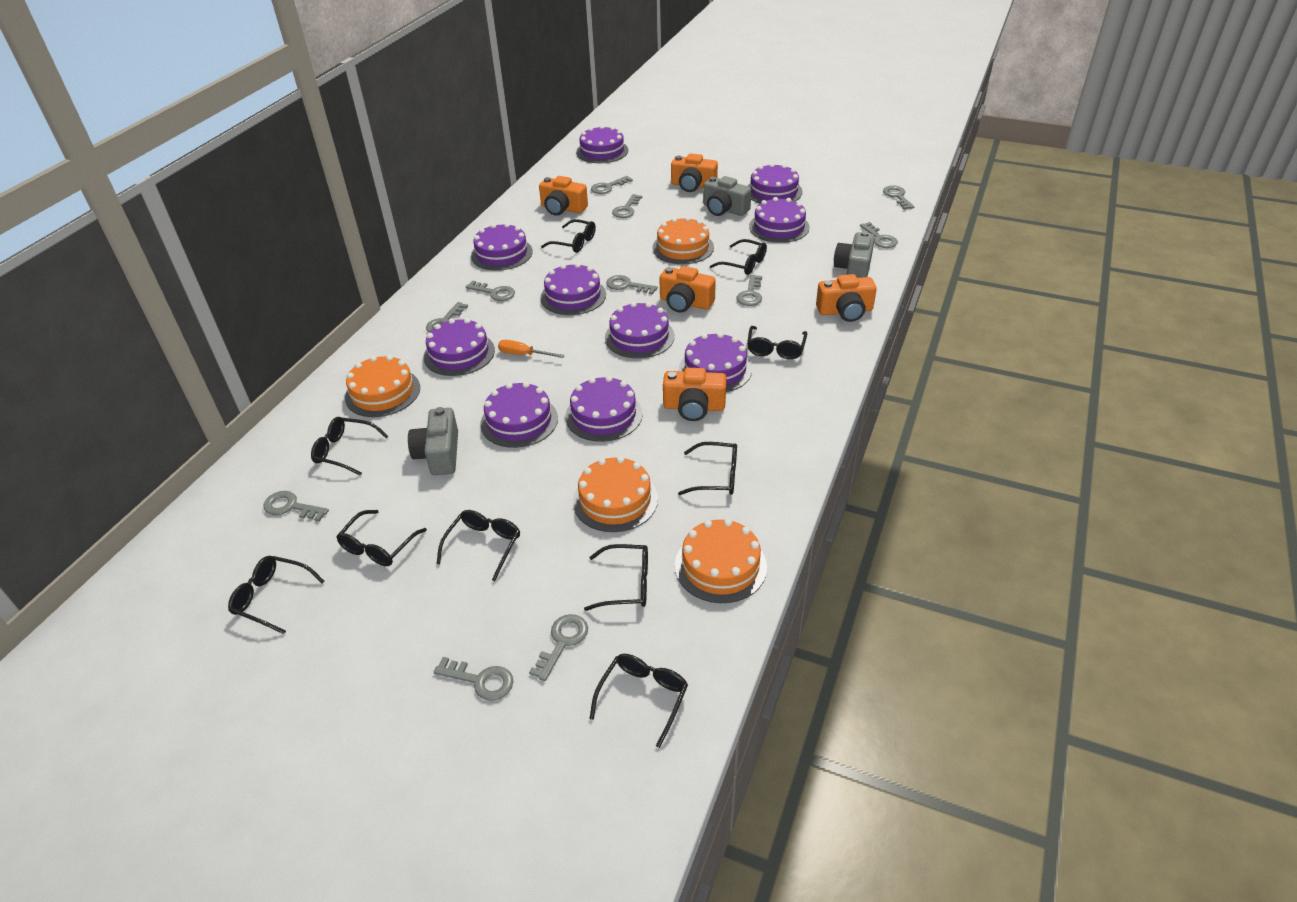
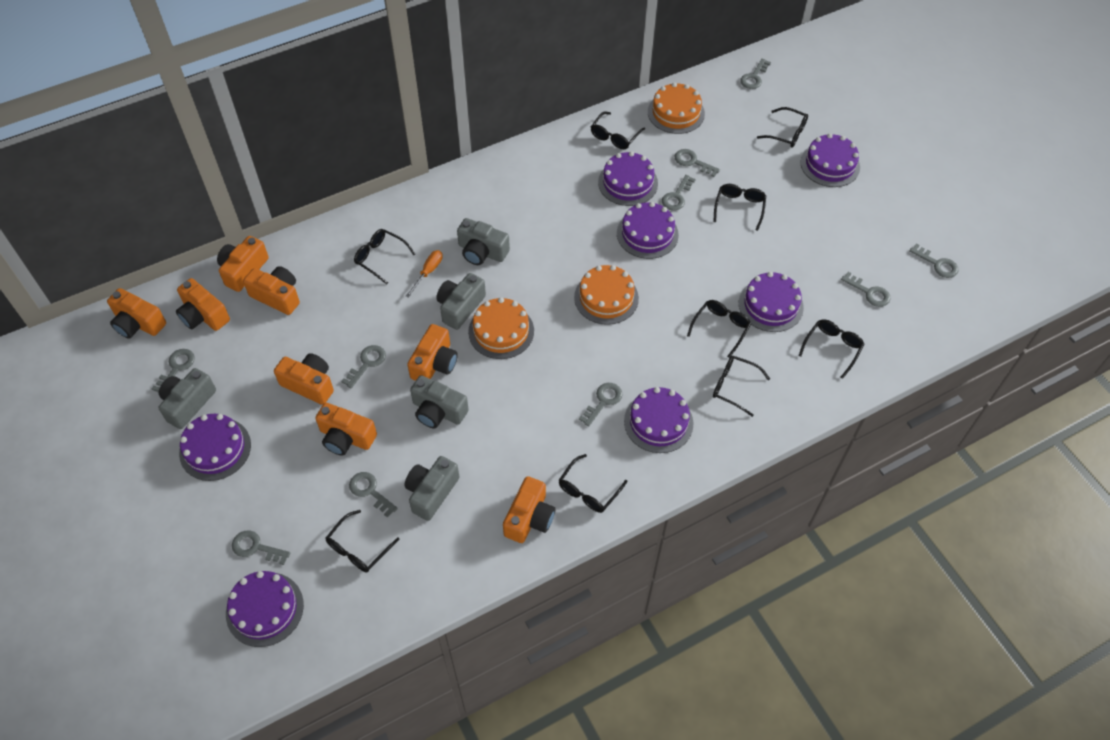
black glasses: 10 -> 9
grey camera: 3 -> 5
grey key: 11 -> 10
orange cake: 4 -> 3
orange camera: 5 -> 8
purple cake: 10 -> 7

